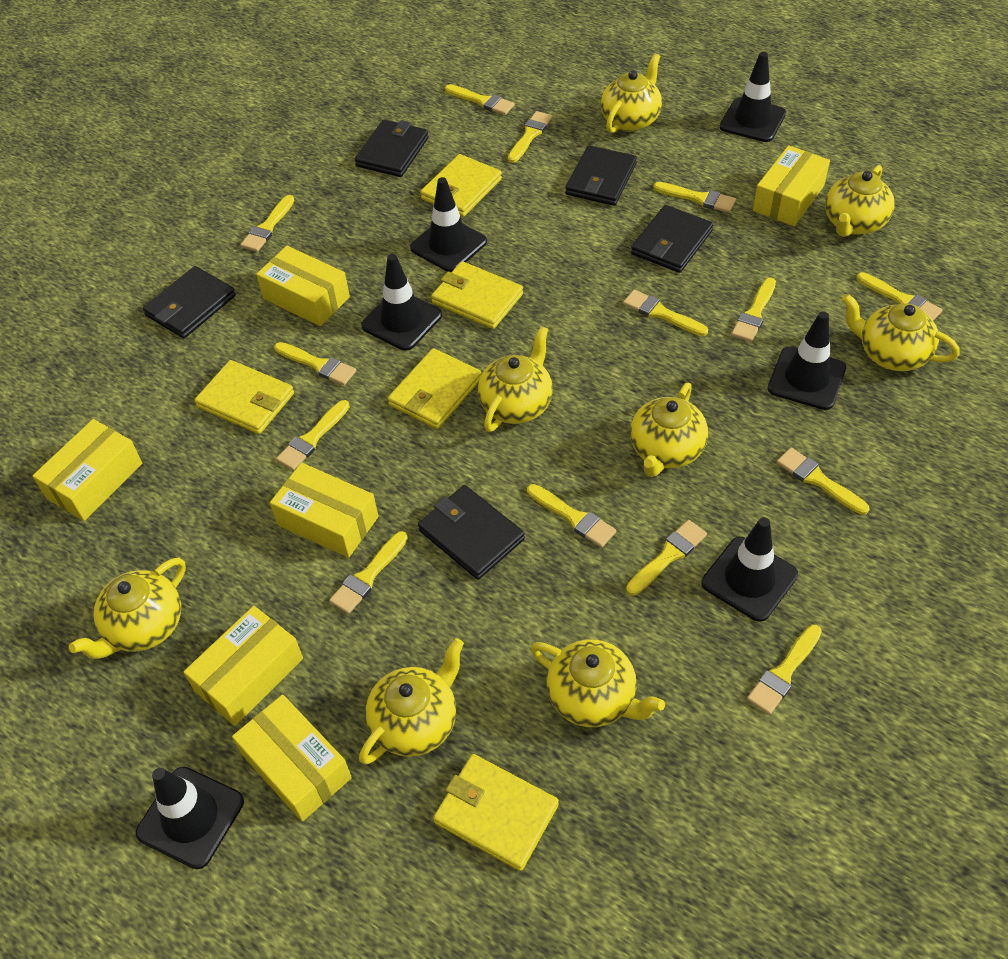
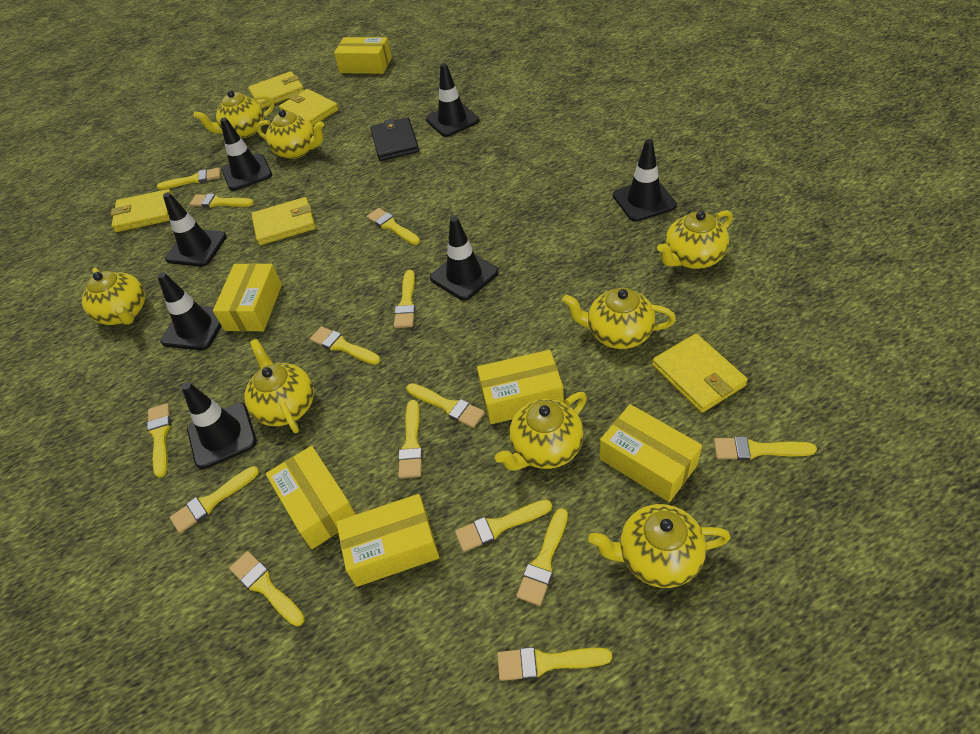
black traffic cone: 6 -> 7
black wallet: 5 -> 1

